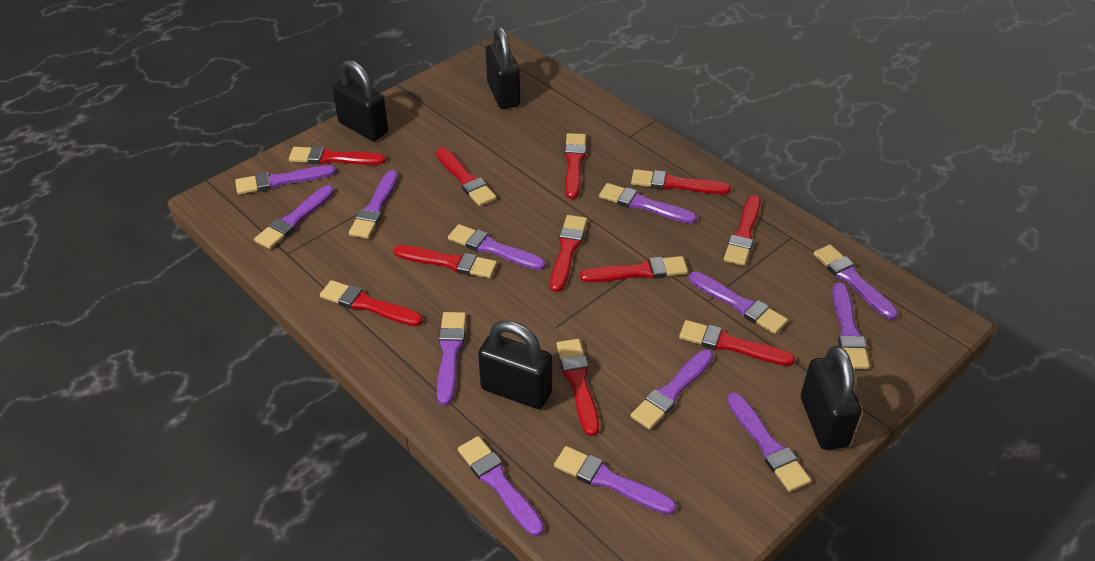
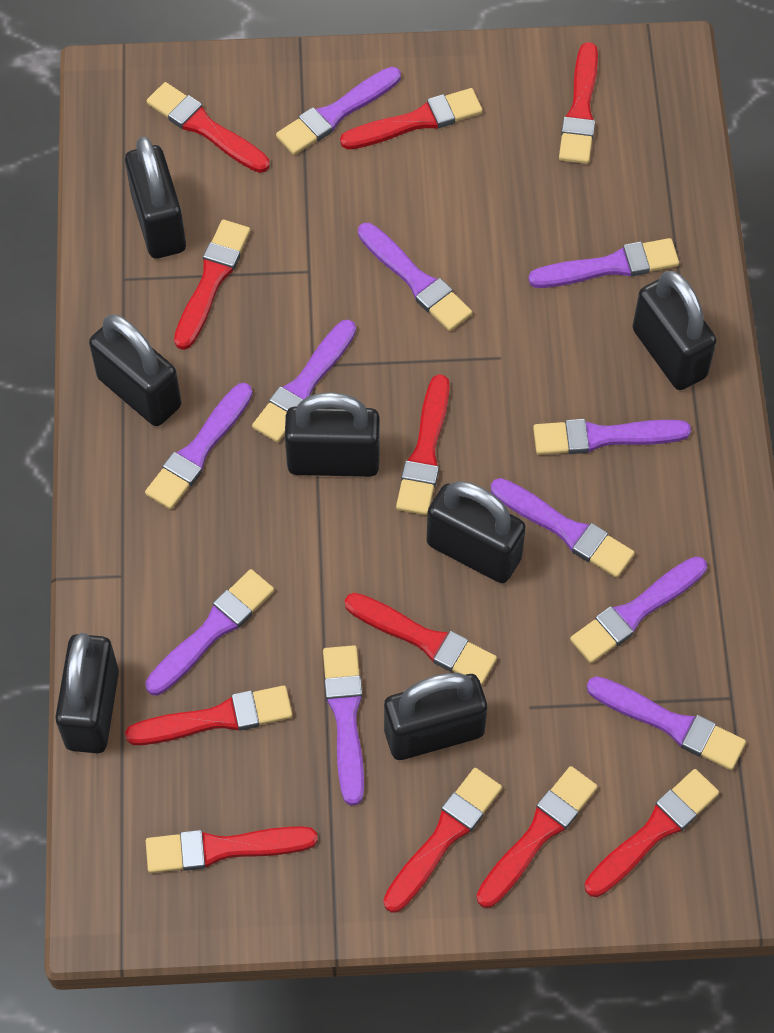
black padlock: 4 -> 7
purple brush: 13 -> 11

